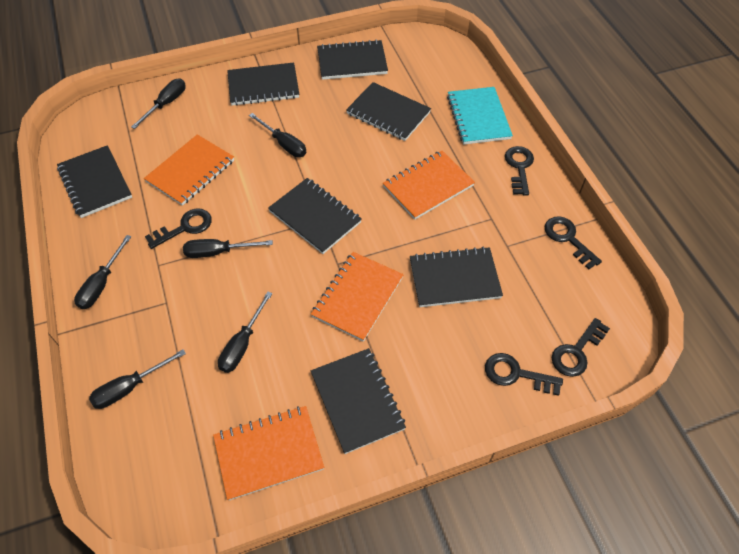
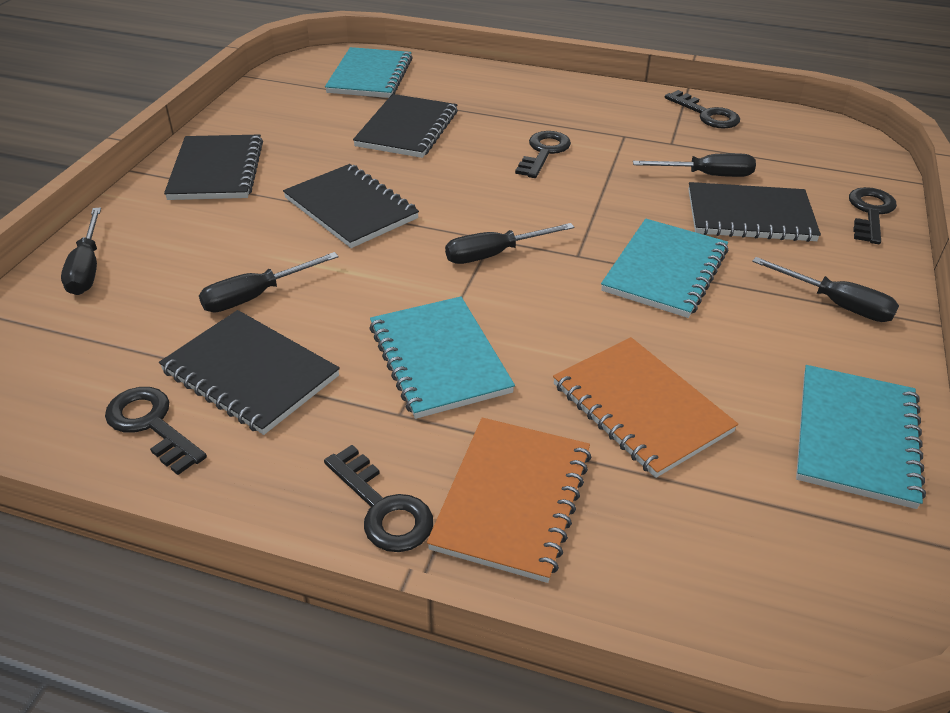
black notebook: 7 -> 5
black screwdriver: 6 -> 5
orange notebook: 4 -> 2
turquoise notebook: 1 -> 4

